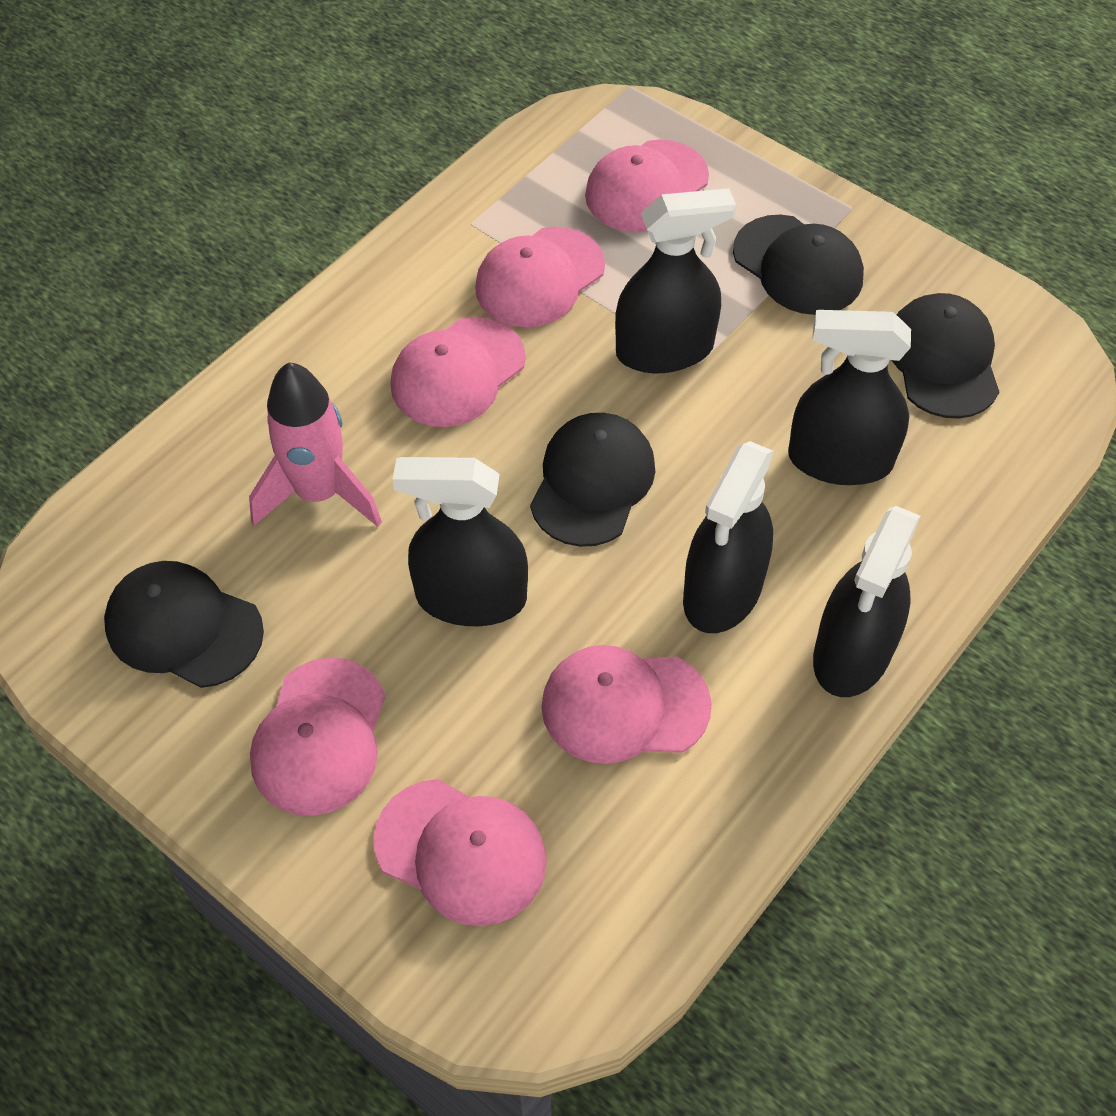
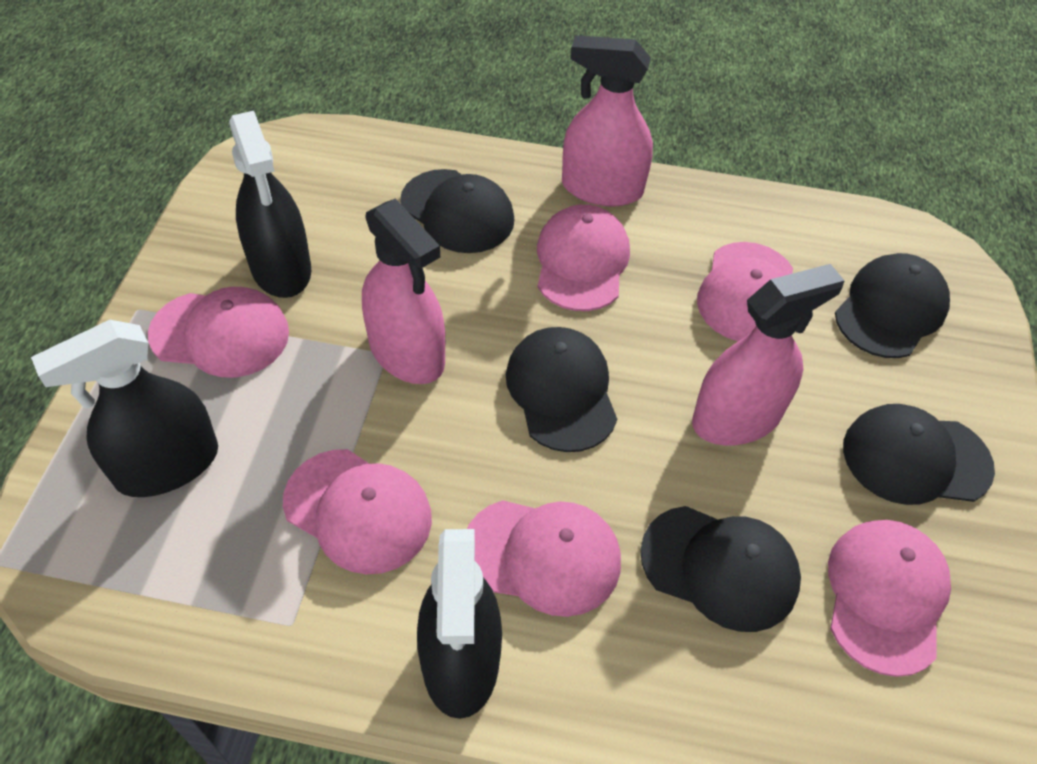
black cap: 4 -> 5
black spray bottle: 5 -> 3
pink rocket: 1 -> 0
pink spray bottle: 0 -> 3

